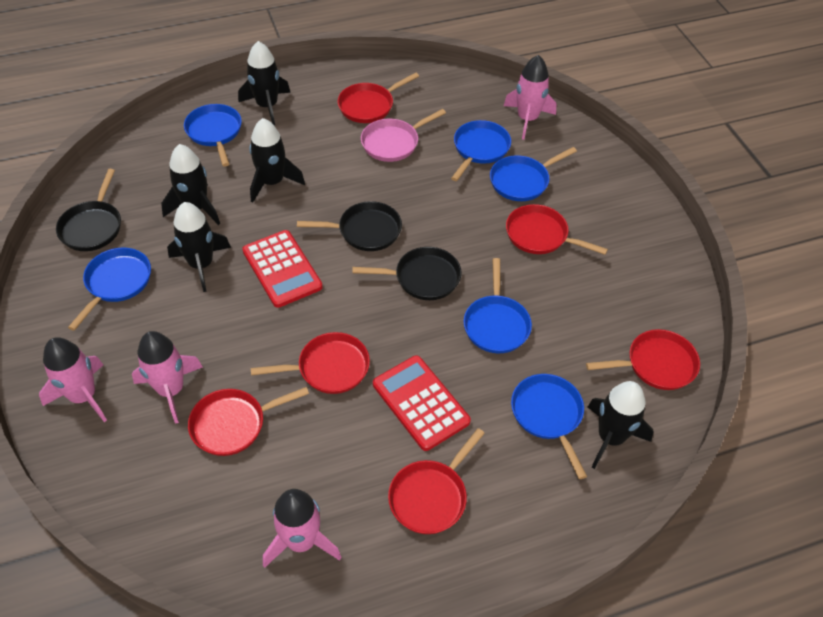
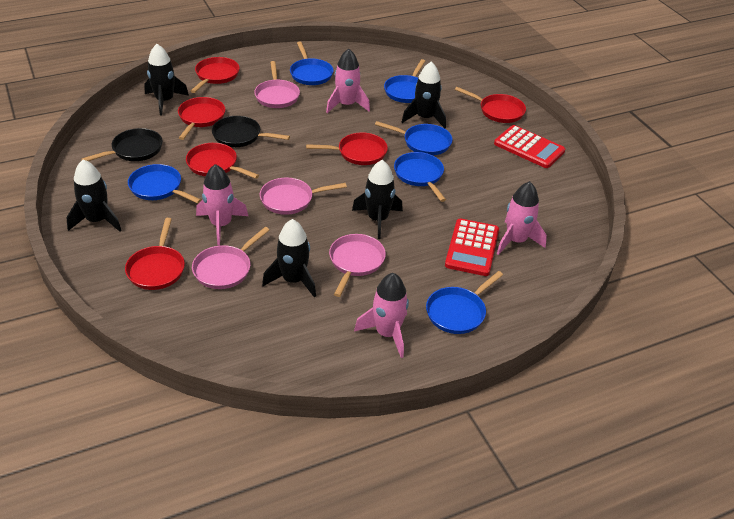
black pan: 3 -> 2
pink pan: 1 -> 4

